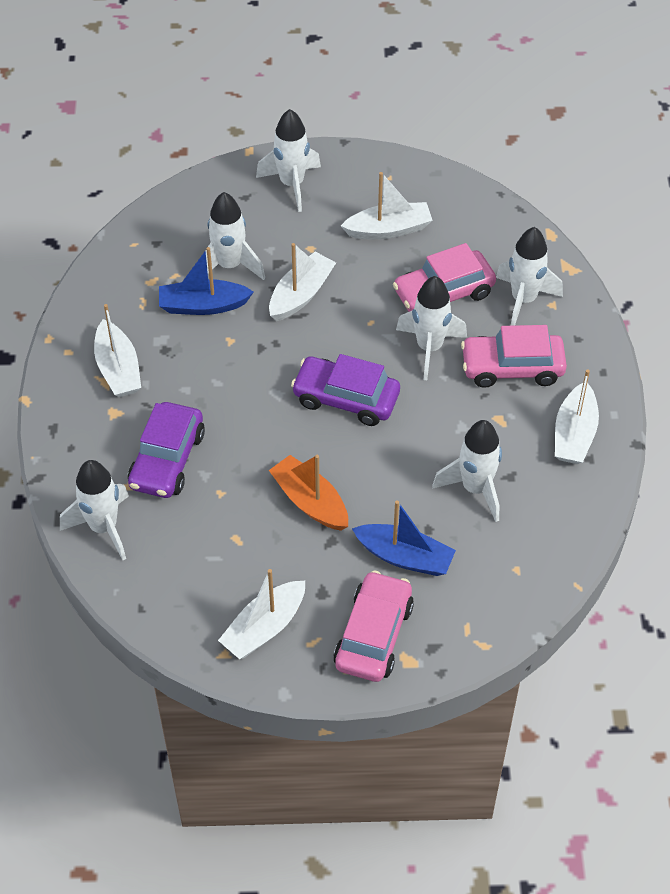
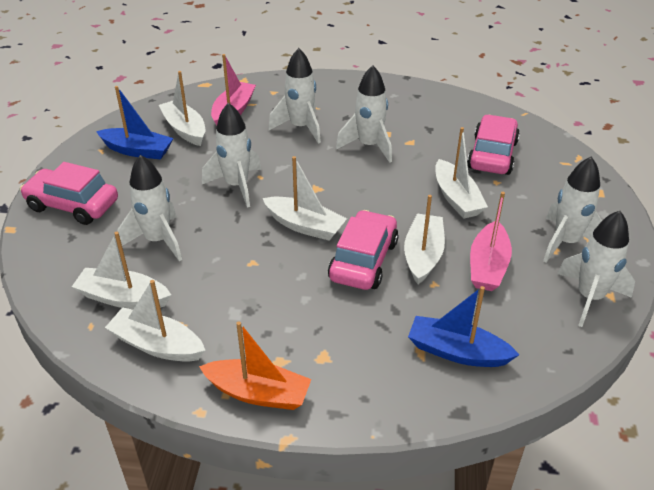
pink boat: 0 -> 2
purple car: 2 -> 0
white boat: 5 -> 6

